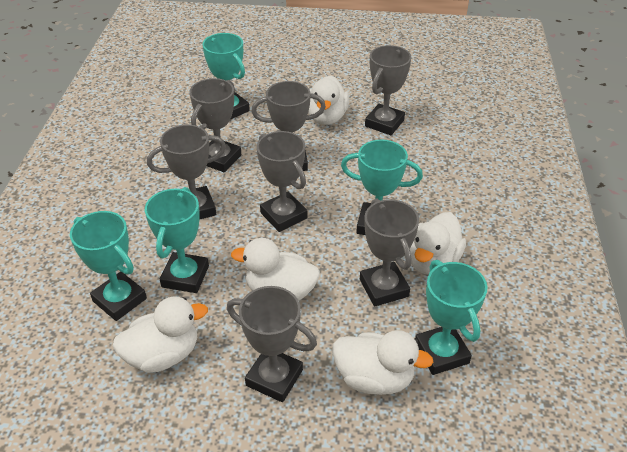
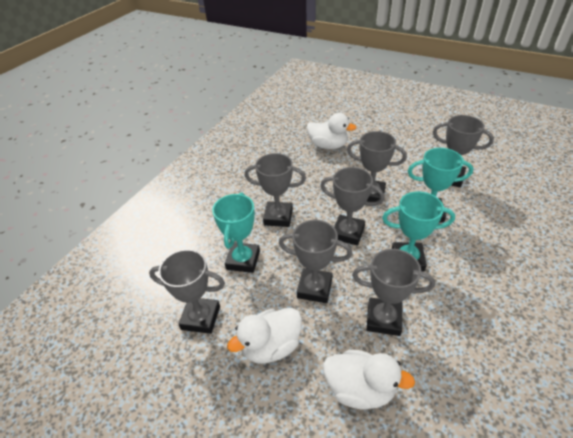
turquoise trophy: 5 -> 3
white duck: 5 -> 3

